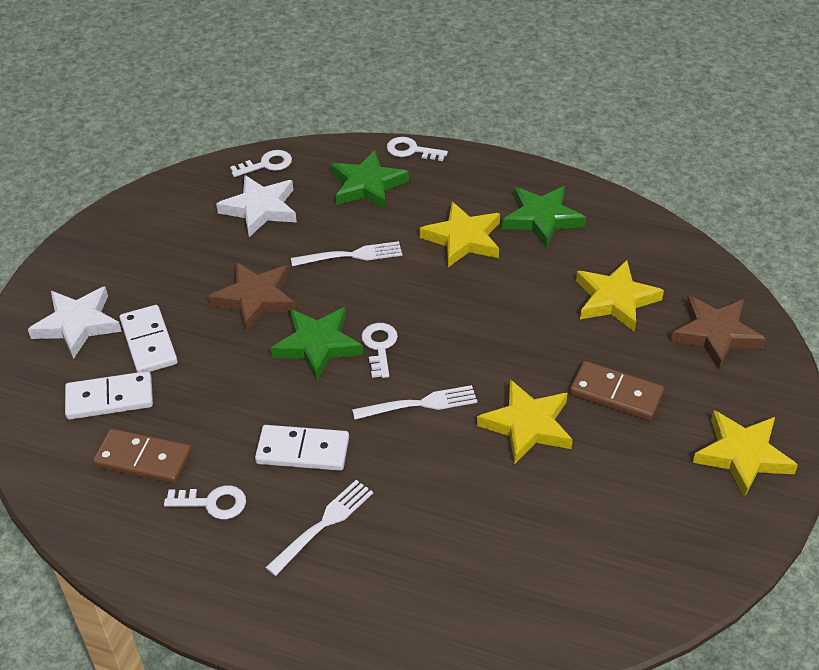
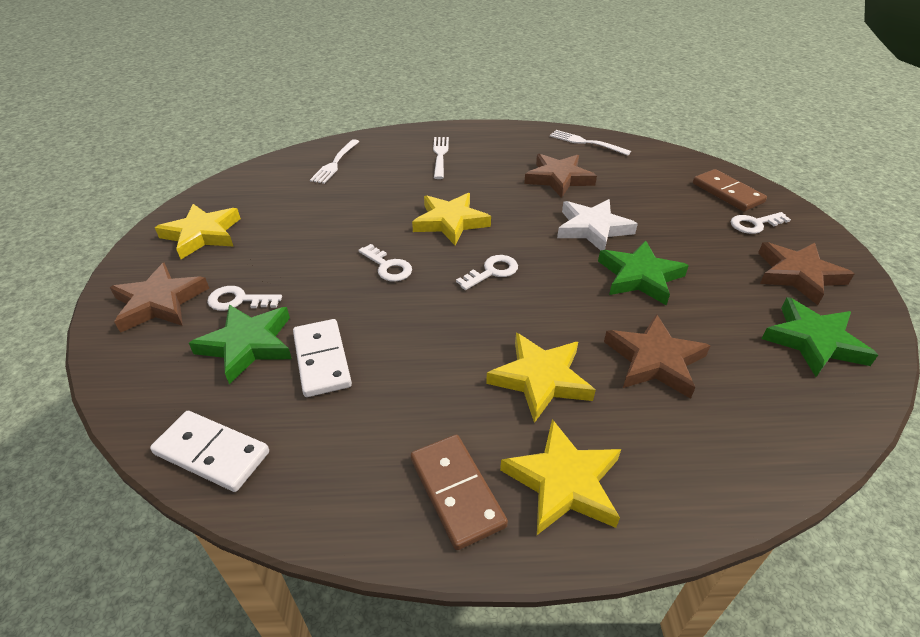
brown star: 2 -> 4
white domino: 3 -> 2
white star: 2 -> 1

